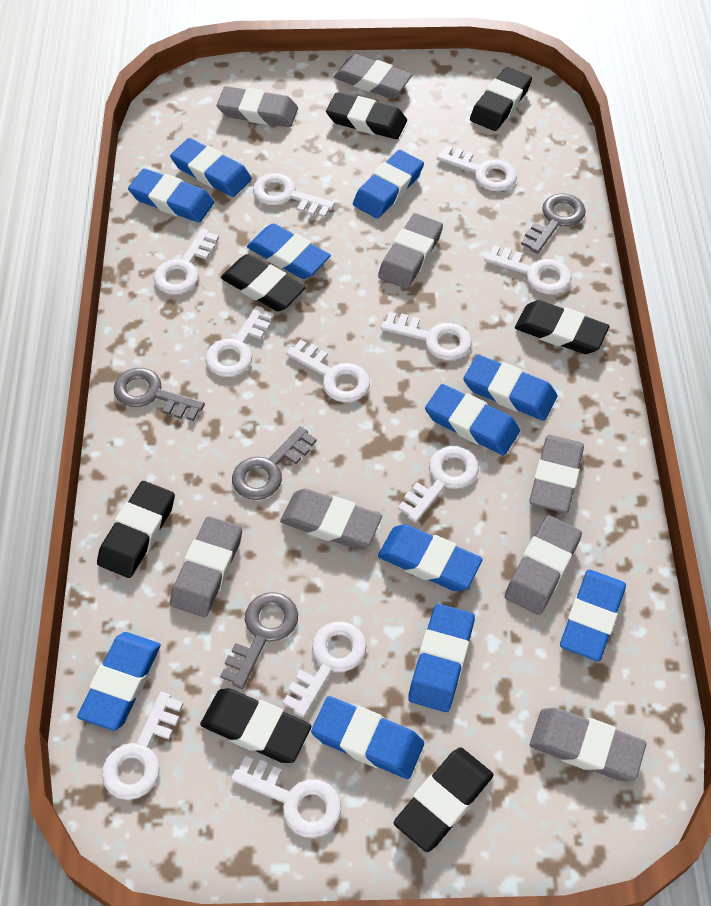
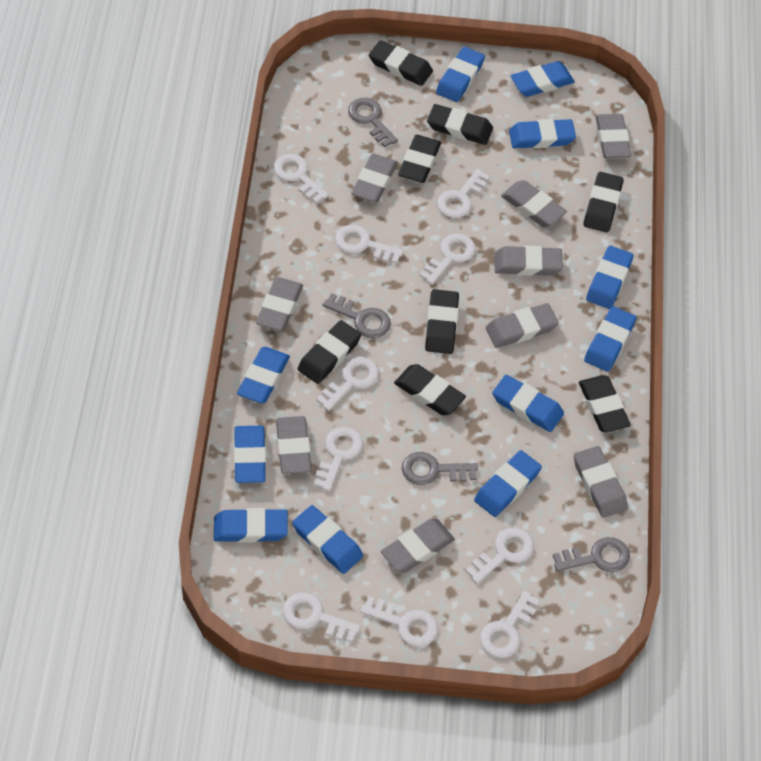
black eraser: 7 -> 8
grey eraser: 8 -> 9
white key: 11 -> 10

